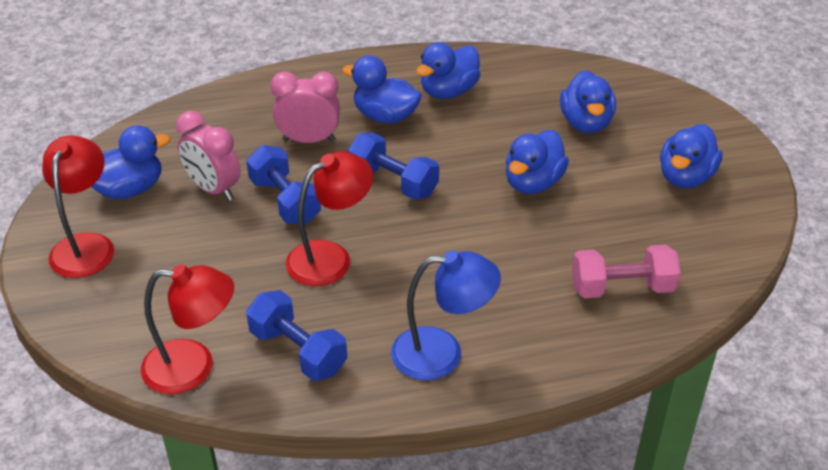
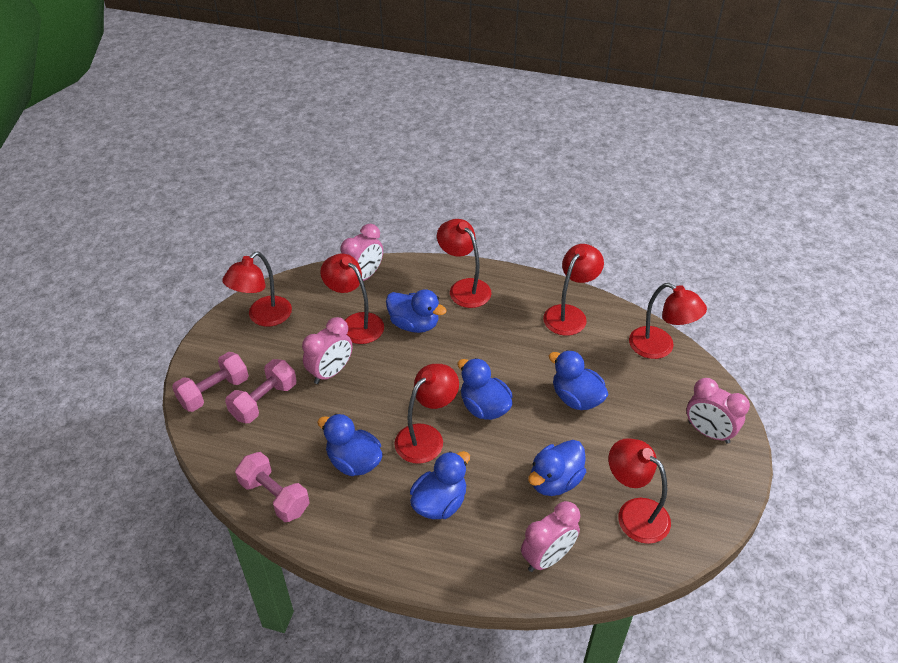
blue dumbbell: 3 -> 0
blue lamp: 1 -> 0
pink clock: 2 -> 4
pink dumbbell: 1 -> 3
red lamp: 3 -> 7

